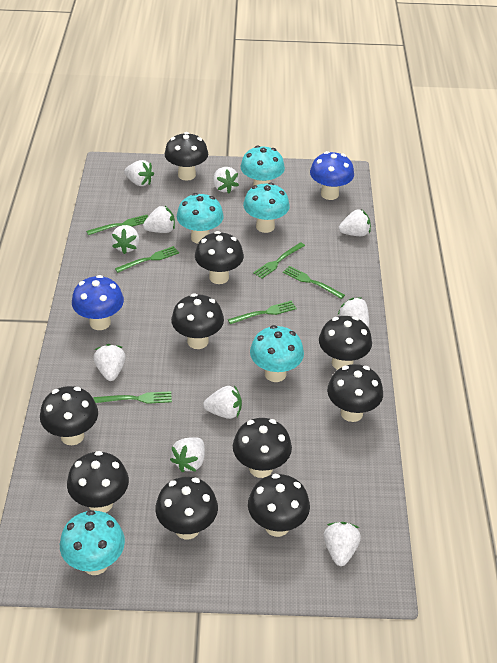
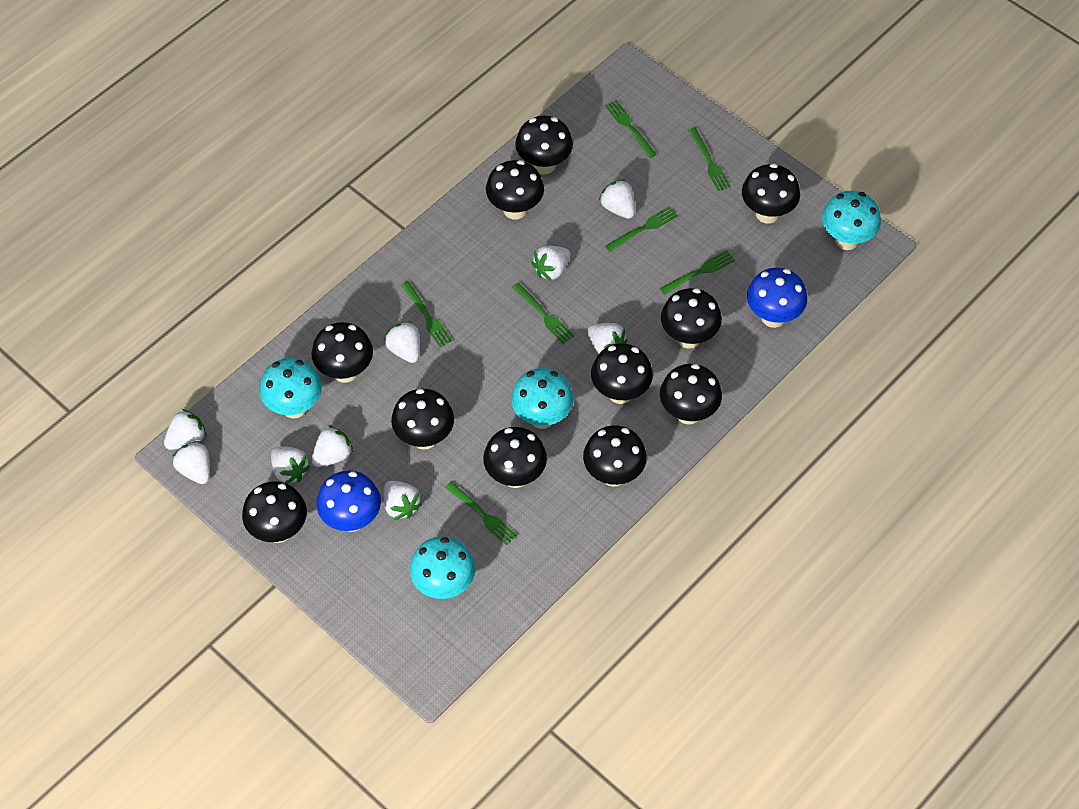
black mushroom: 10 -> 11
green fork: 6 -> 7
turquoise mushroom: 5 -> 4
white strawberry: 10 -> 9

